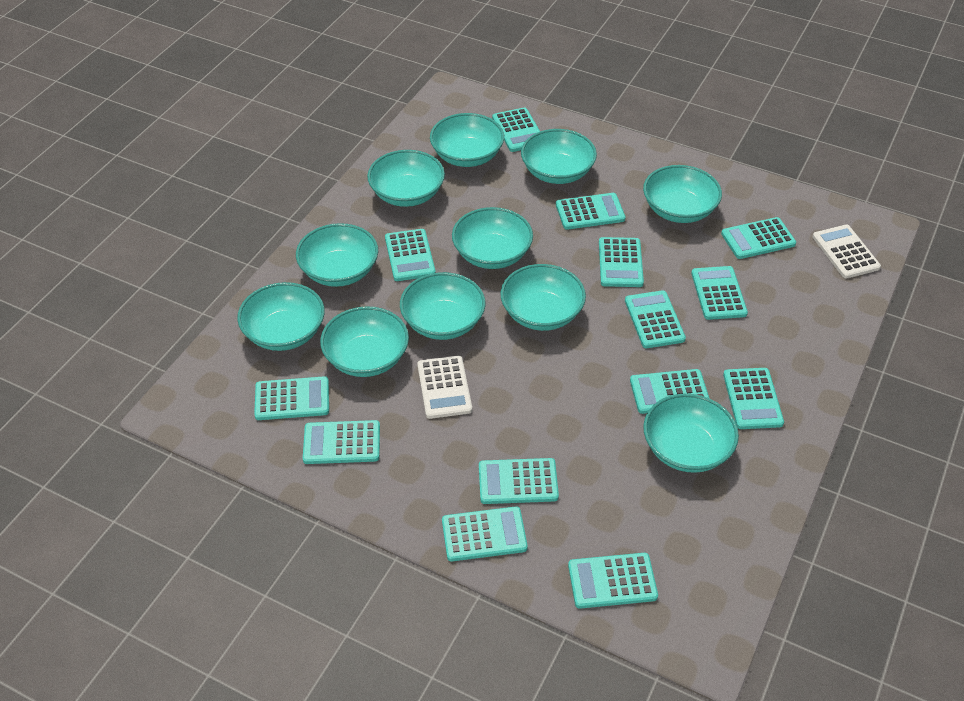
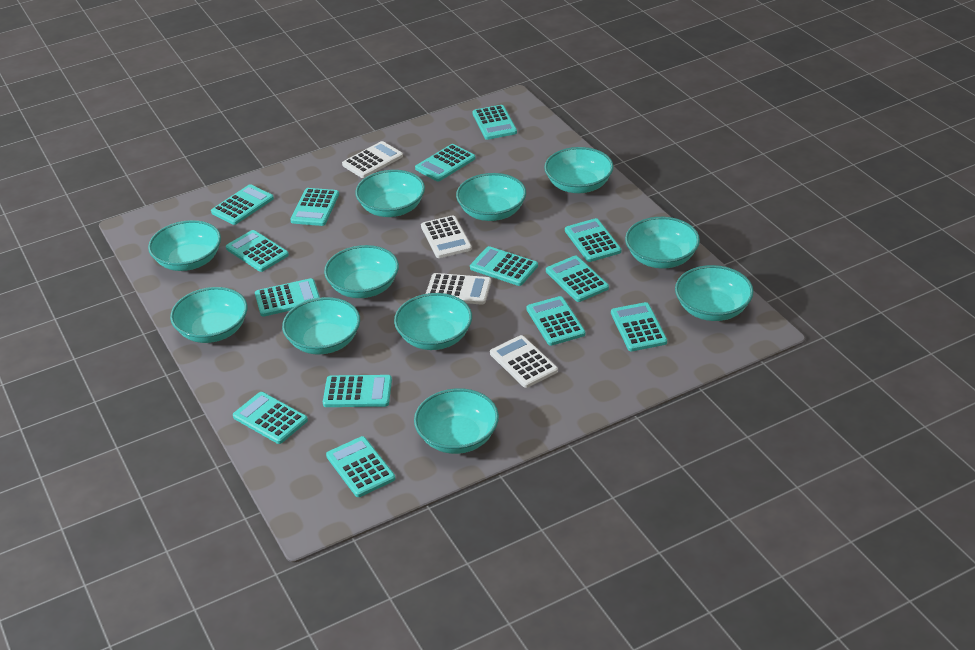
white calculator: 2 -> 4

